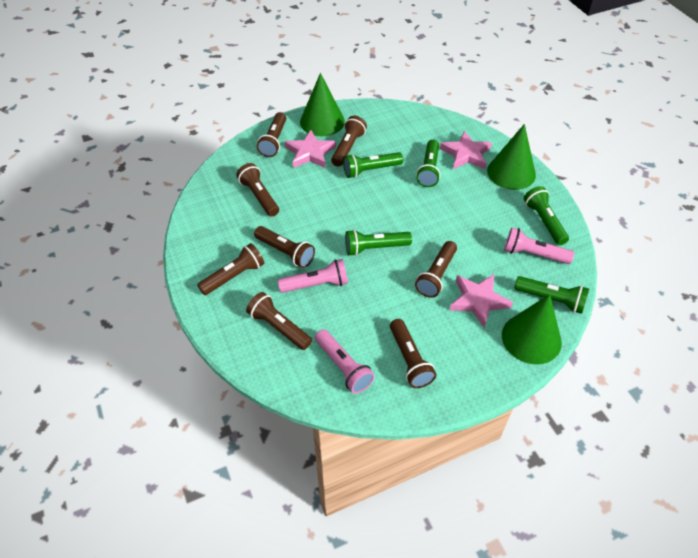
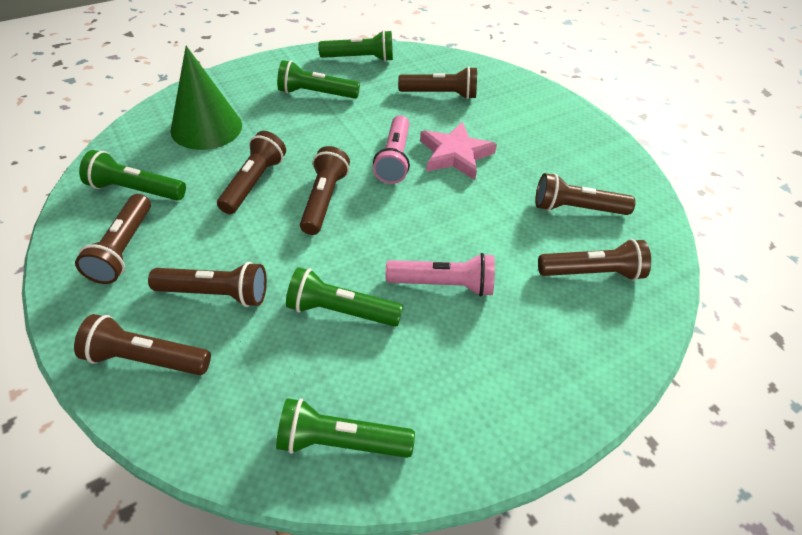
green cone: 3 -> 1
pink flashlight: 3 -> 2
pink star: 3 -> 1

